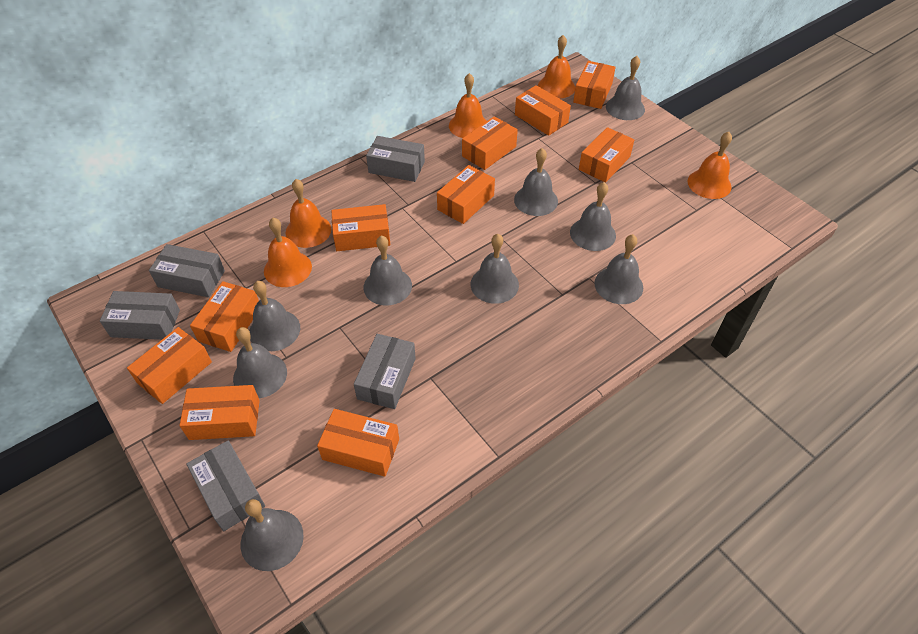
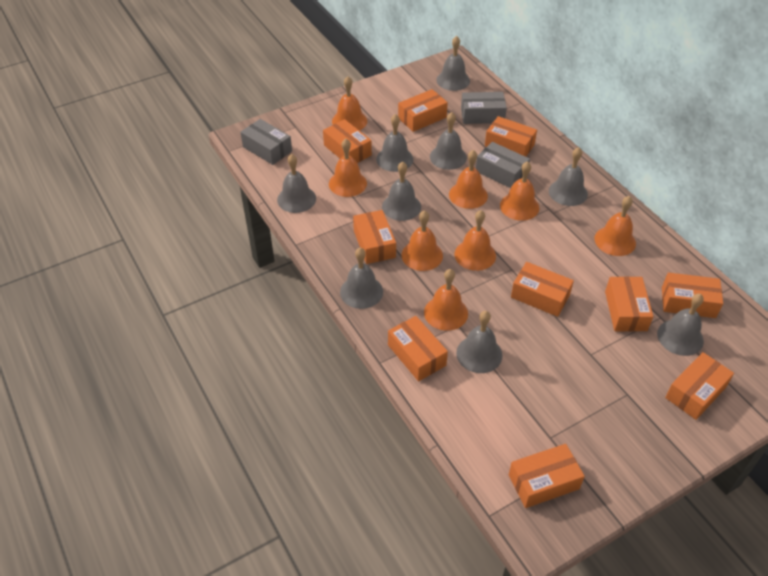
grey box: 5 -> 3
orange bell: 5 -> 8

